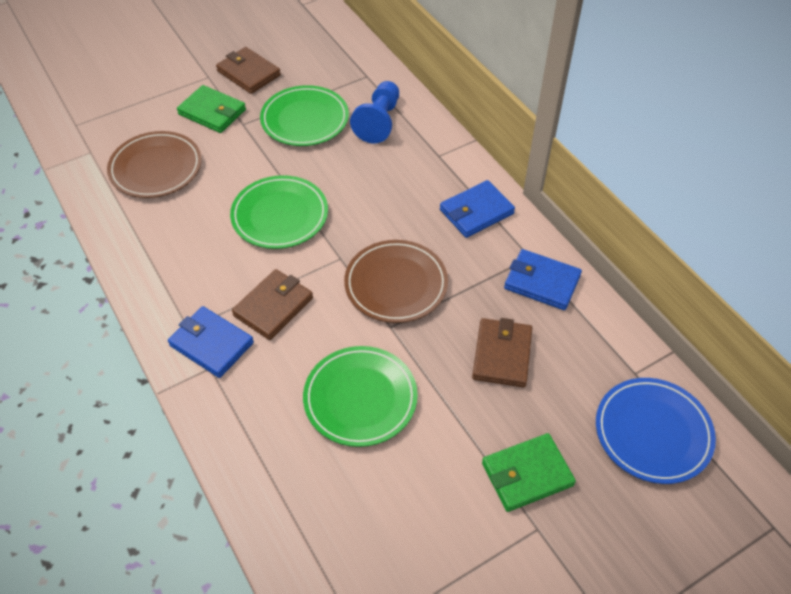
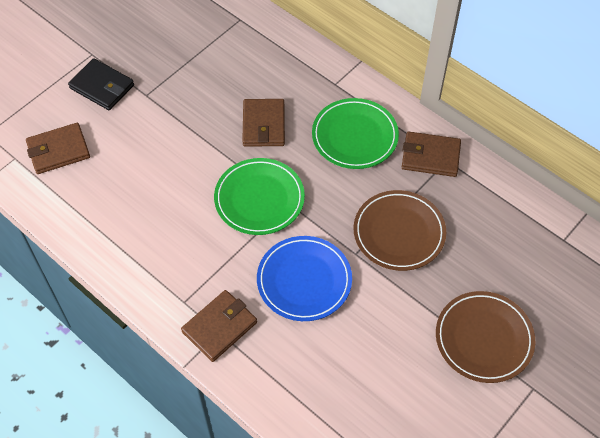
black wallet: 0 -> 1
blue pawn: 1 -> 0
blue wallet: 3 -> 0
brown wallet: 3 -> 4
green plate: 3 -> 2
green wallet: 2 -> 0

